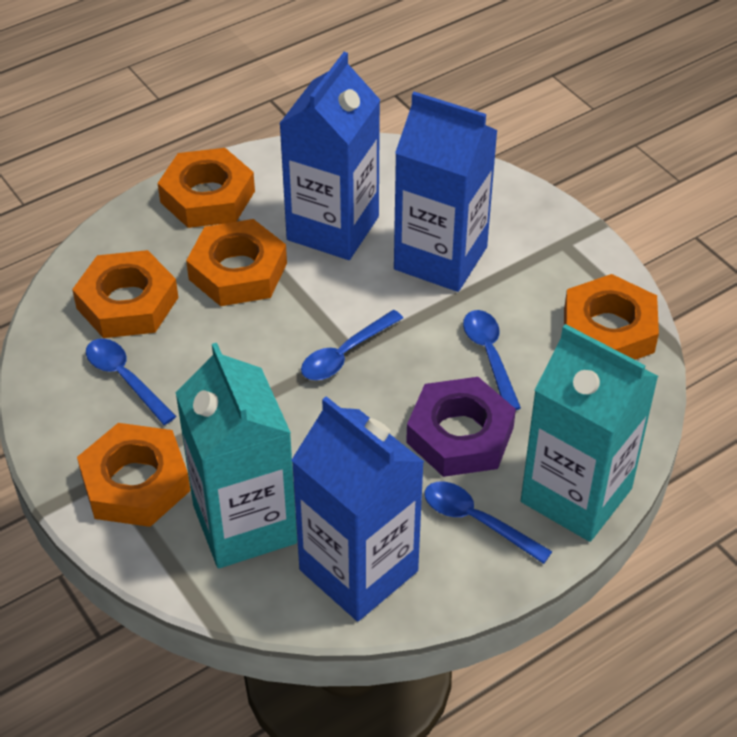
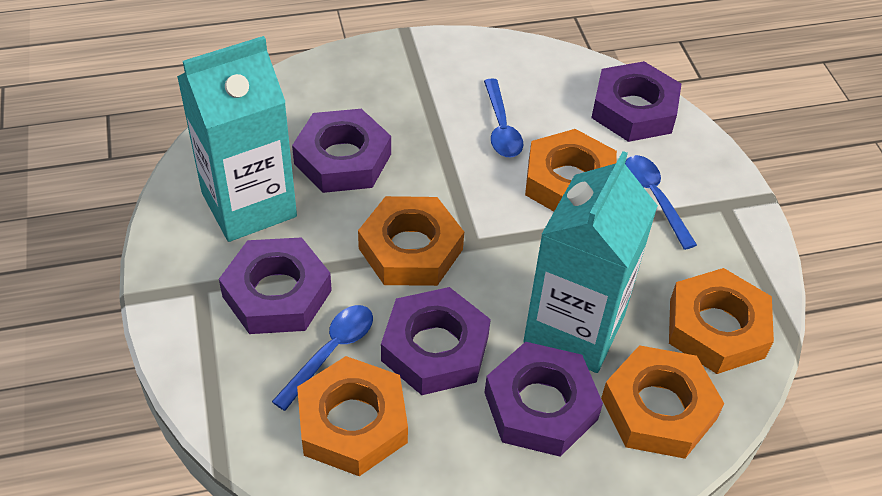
blue carton: 3 -> 0
blue spoon: 4 -> 3
purple nut: 1 -> 5

